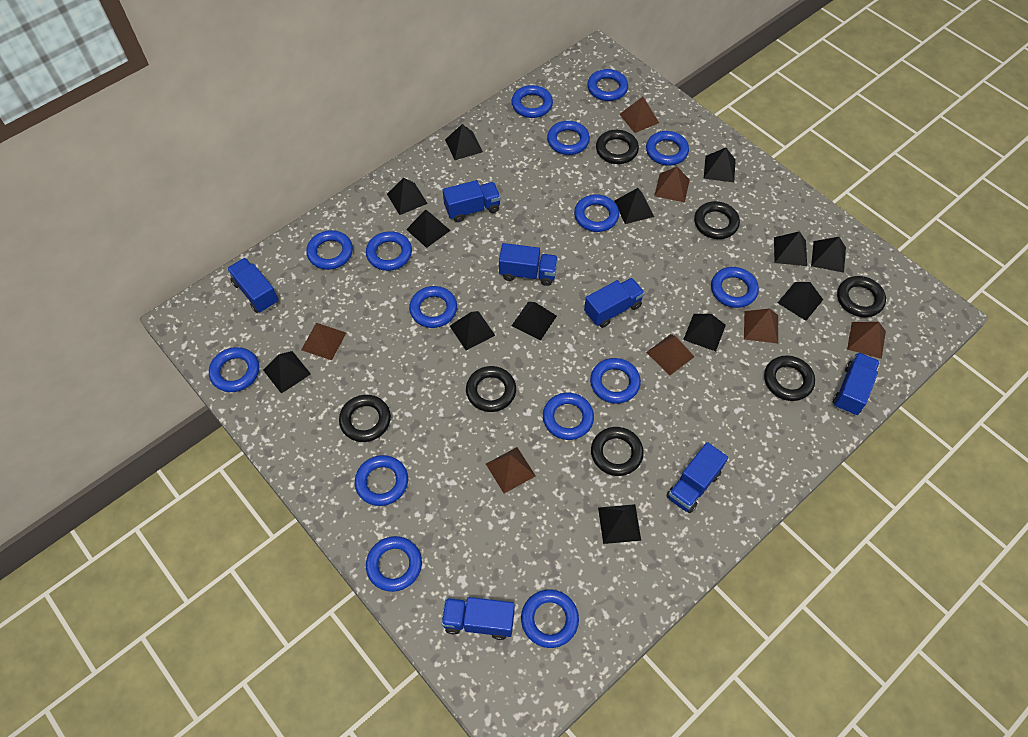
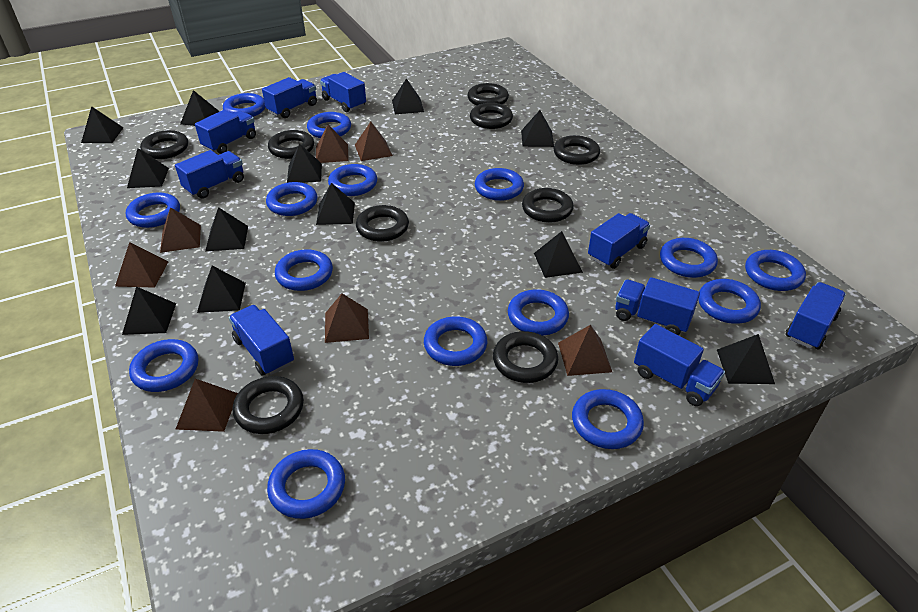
black pyramid: 13 -> 12
black ring: 7 -> 9
blue truck: 7 -> 9

